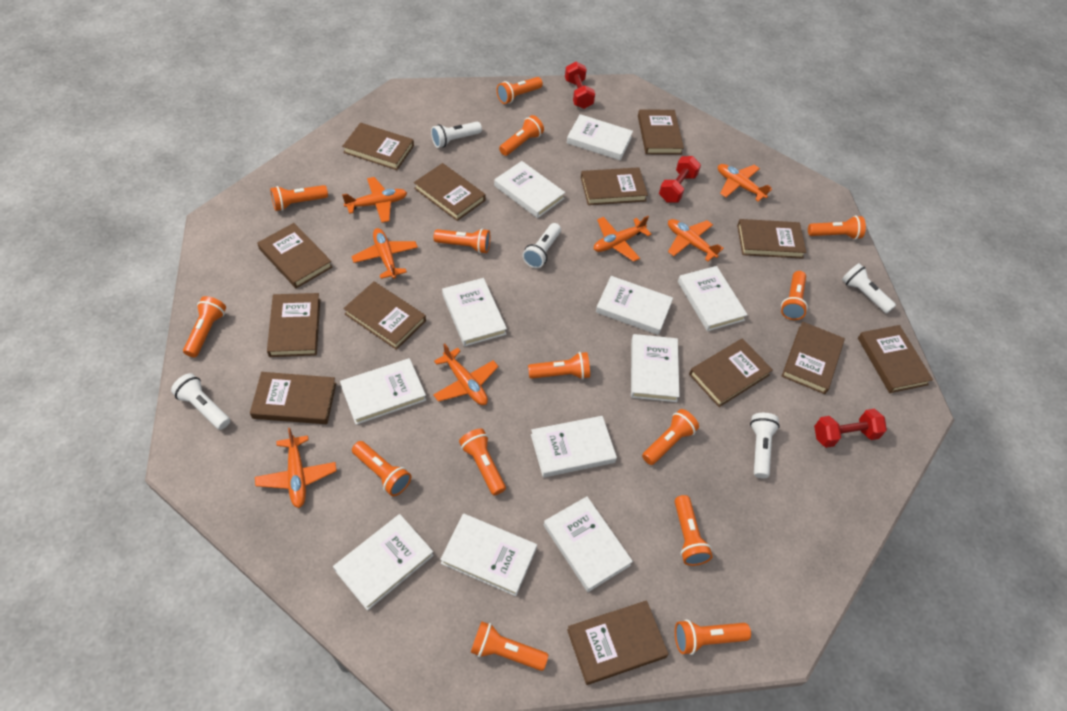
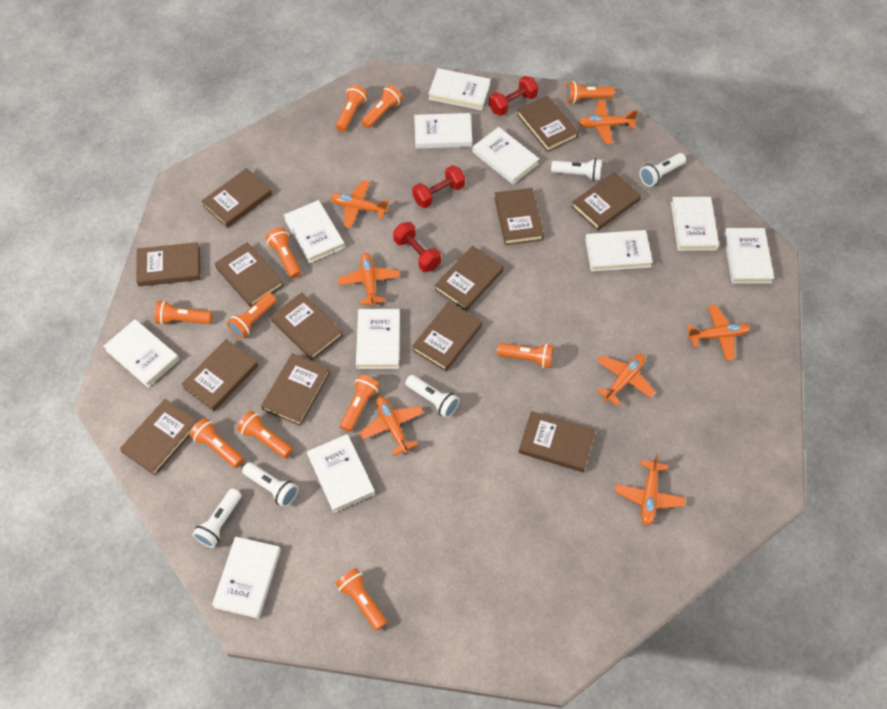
orange flashlight: 14 -> 11

